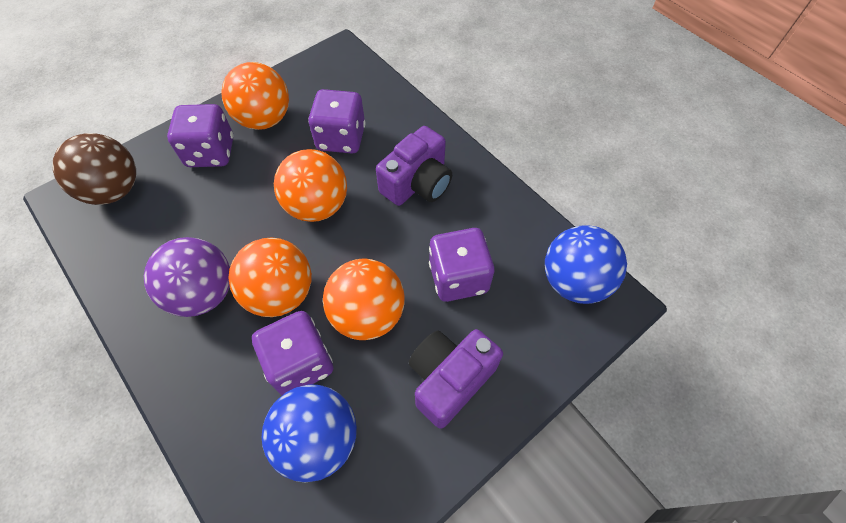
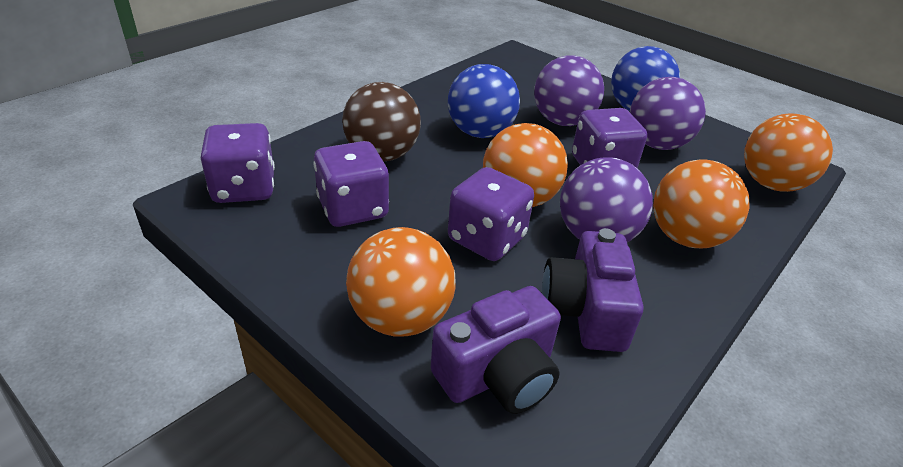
purple ball: 1 -> 3

